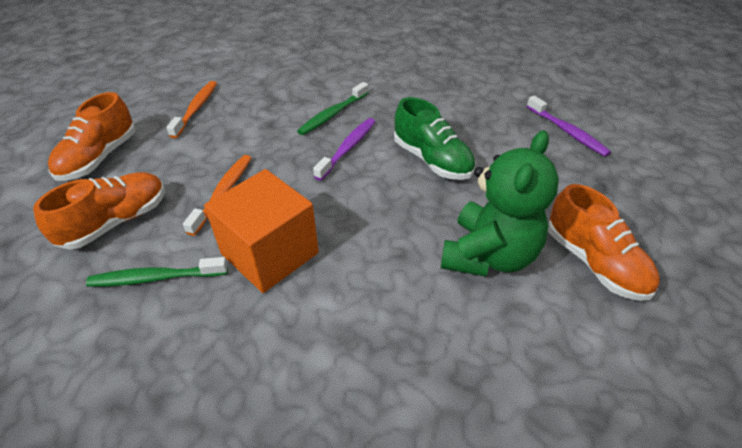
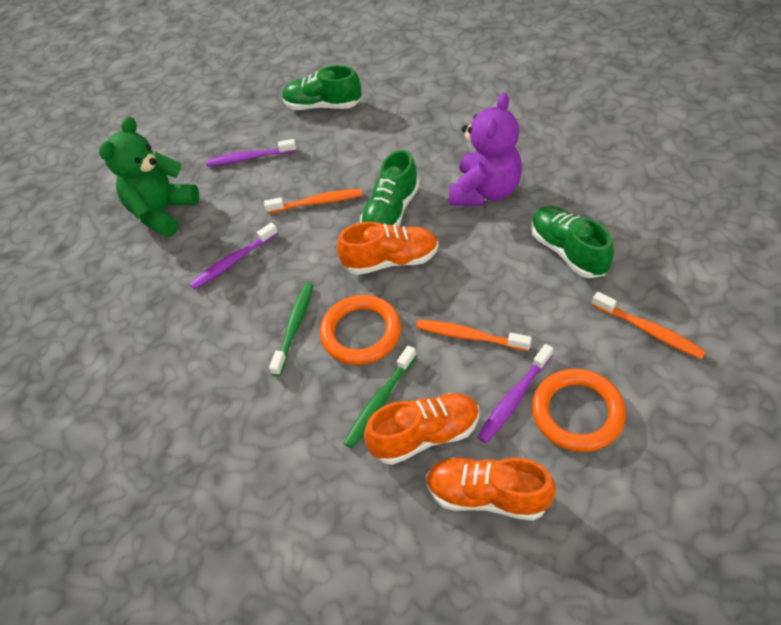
green shoe: 1 -> 3
orange cube: 1 -> 0
orange ring: 0 -> 2
orange toothbrush: 2 -> 3
purple teddy bear: 0 -> 1
purple toothbrush: 2 -> 3

